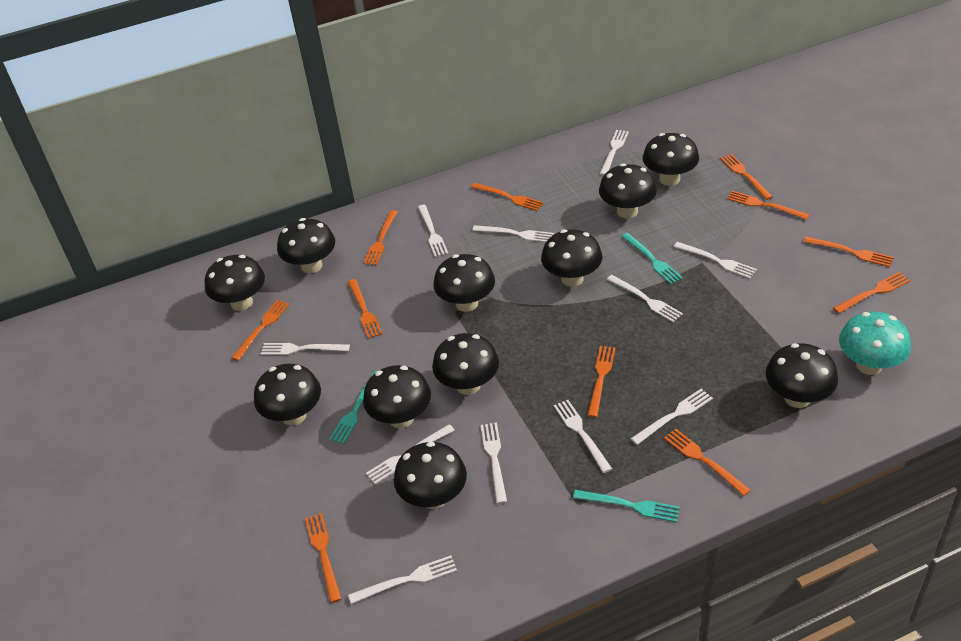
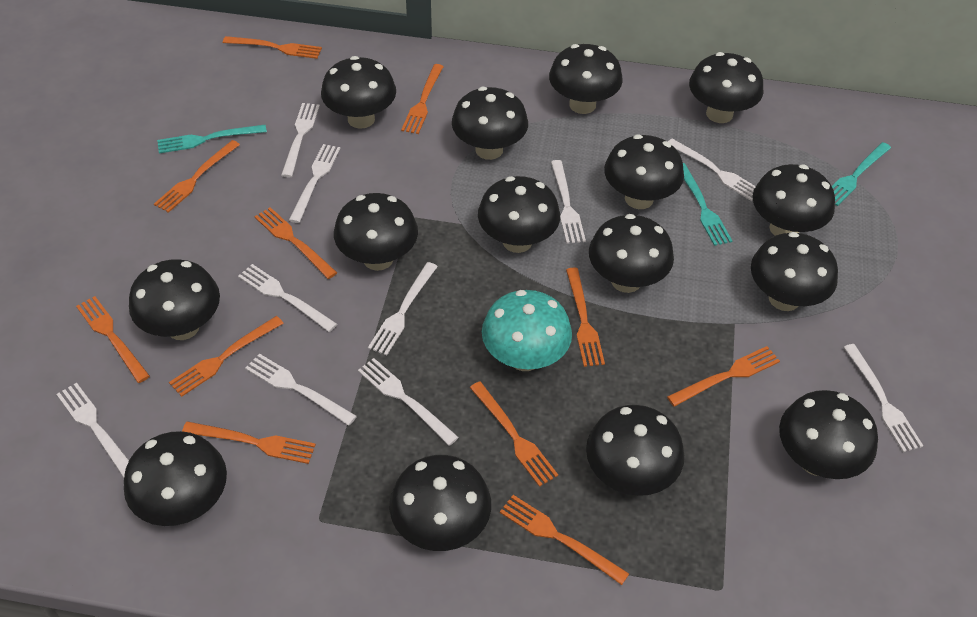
black mushroom: 11 -> 15
white fork: 11 -> 10

